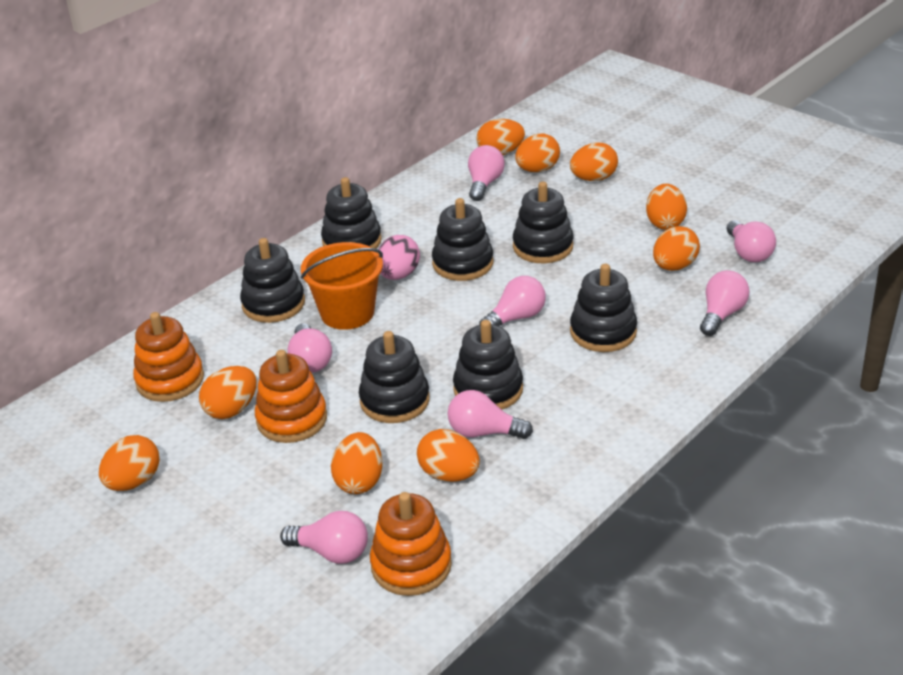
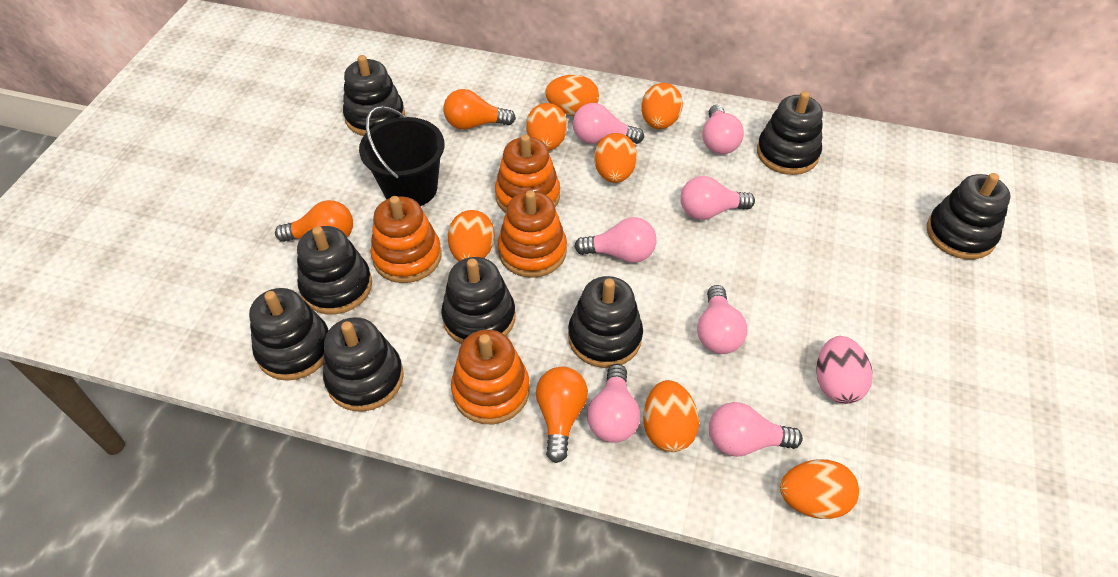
black bucket: 0 -> 1
black stacking toy: 7 -> 8
orange bucket: 1 -> 0
orange egg: 9 -> 7
orange light bulb: 0 -> 3
orange stacking toy: 3 -> 4

